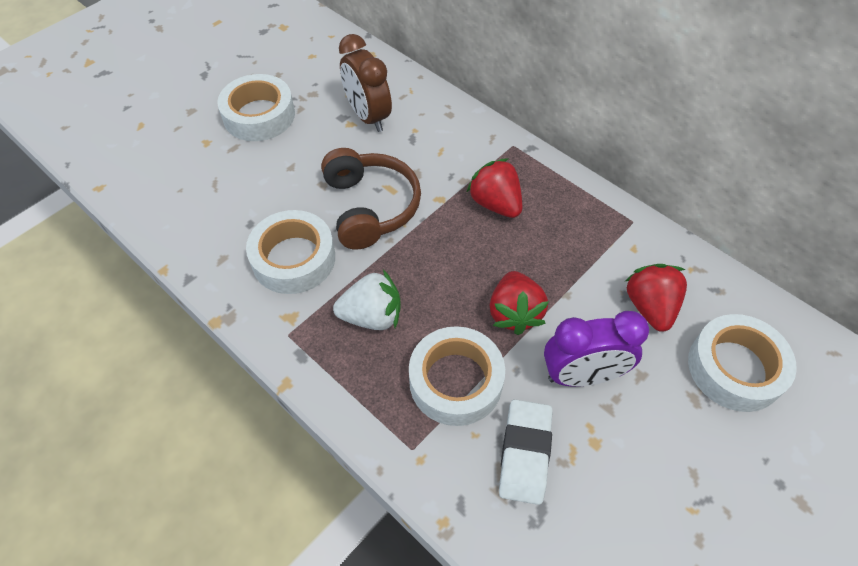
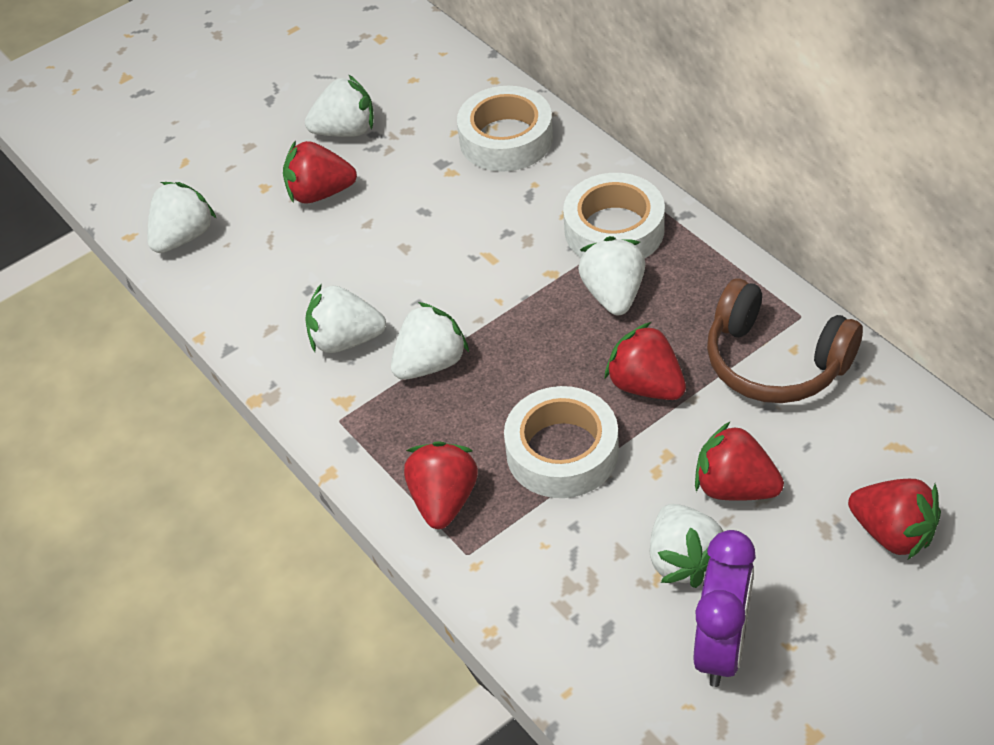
brown clock: 1 -> 0
red strawberry: 3 -> 5
white eraser: 1 -> 0
white strawberry: 1 -> 6
white tape: 4 -> 3

